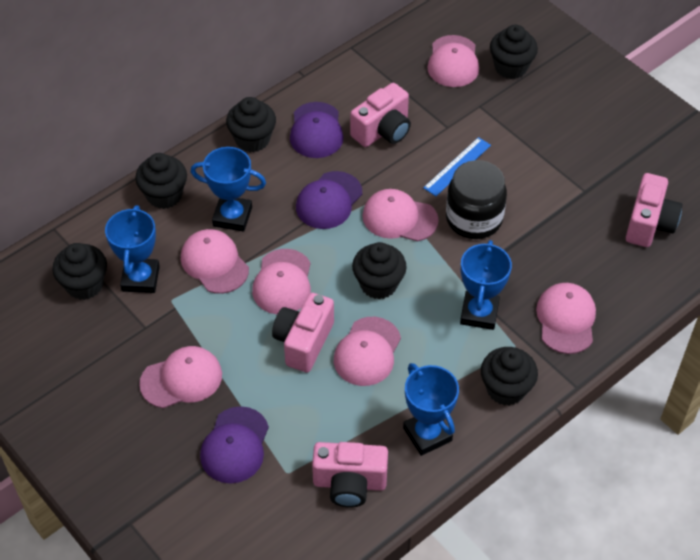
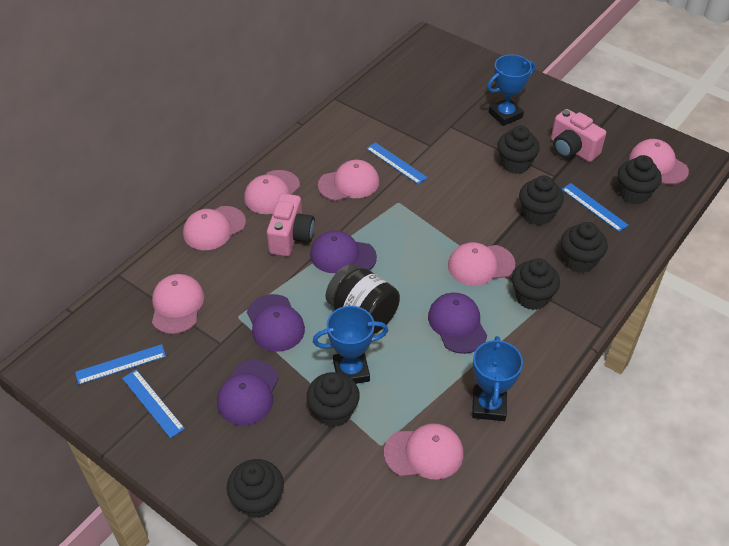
black cupcake: 6 -> 7
blue ruler: 1 -> 4
blue trophy: 4 -> 3
pink camera: 4 -> 2
purple cap: 3 -> 4

